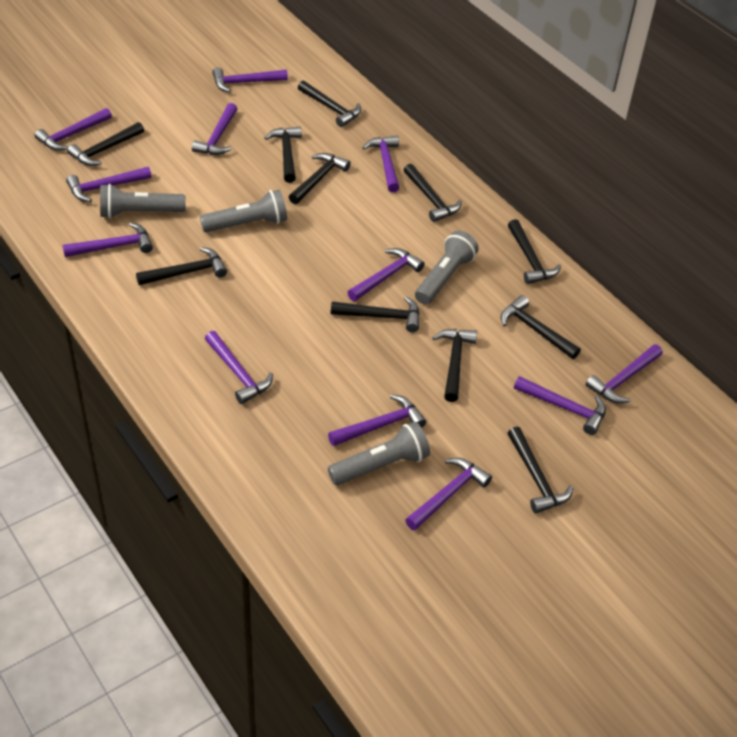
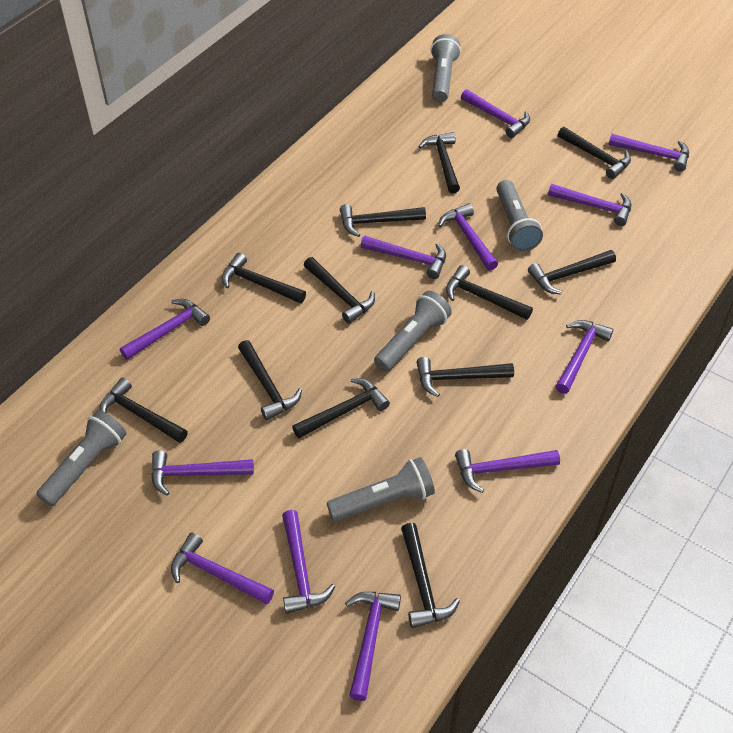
black hammer: 11 -> 12
grey flashlight: 4 -> 5

